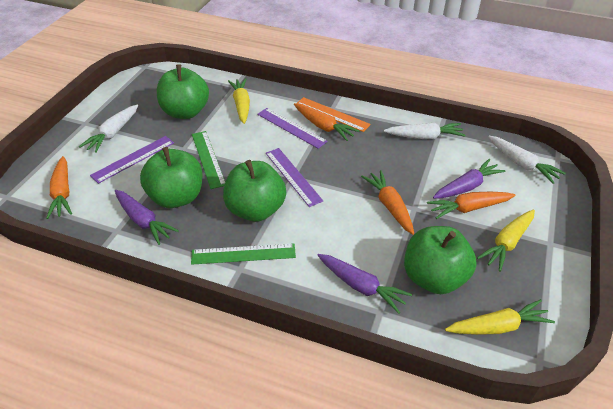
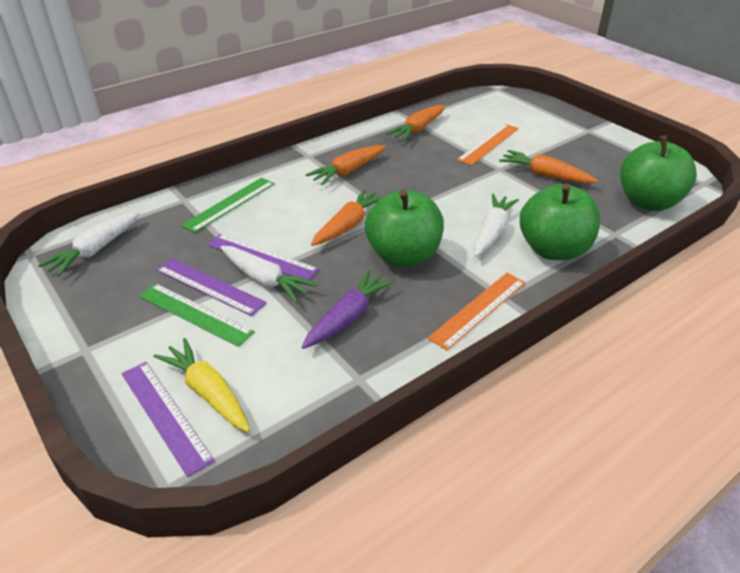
green apple: 4 -> 3
orange ruler: 1 -> 2
purple carrot: 3 -> 1
yellow carrot: 3 -> 1

